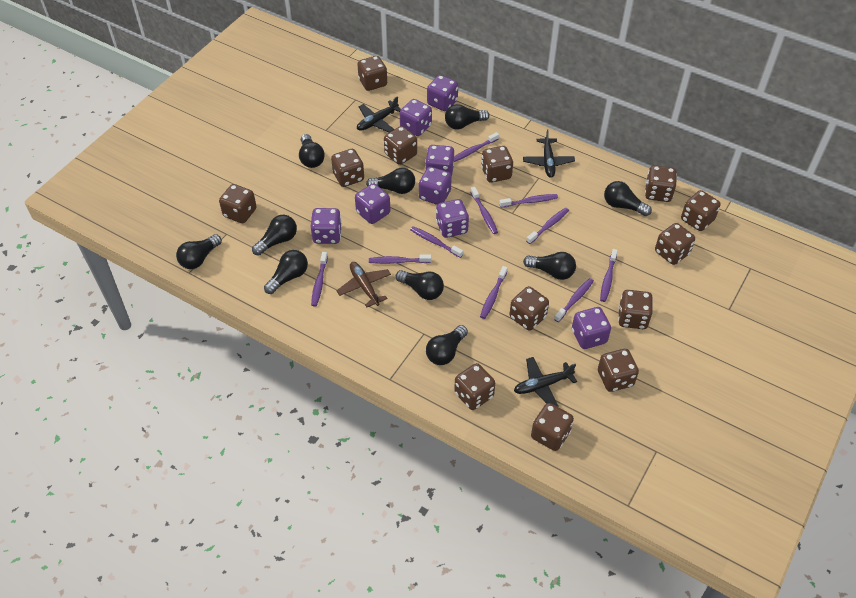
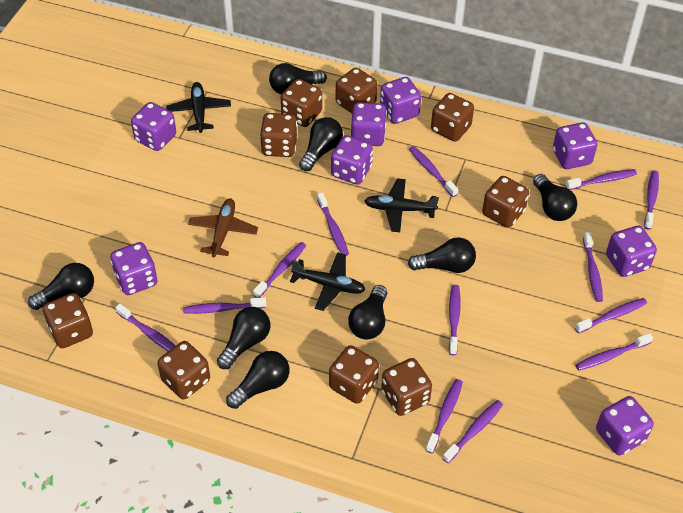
black light bulb: 10 -> 8
brown dice: 13 -> 9
purple toothbrush: 10 -> 13

